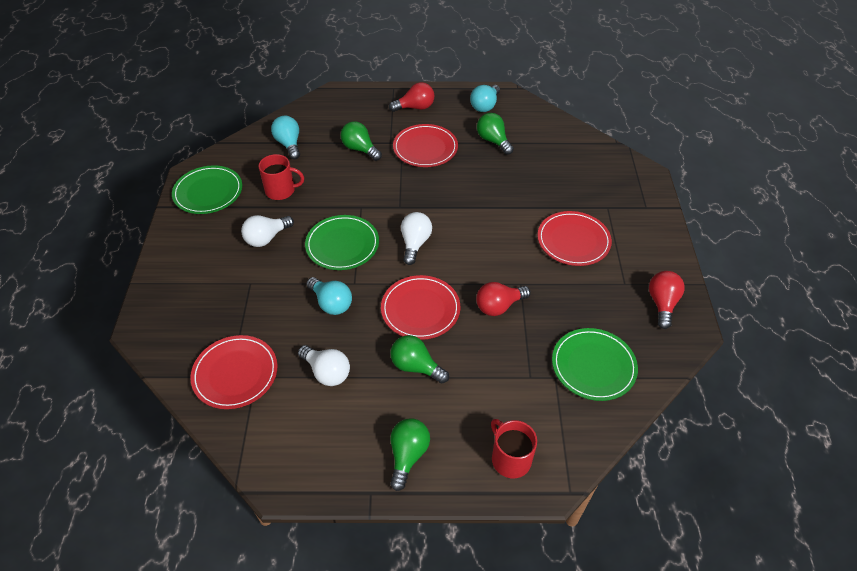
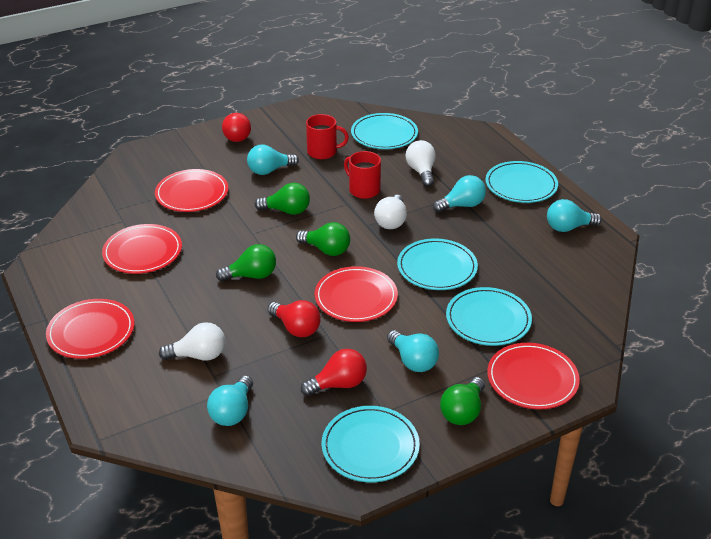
green plate: 3 -> 0
red plate: 4 -> 5
turquoise light bulb: 3 -> 5
turquoise plate: 0 -> 5

